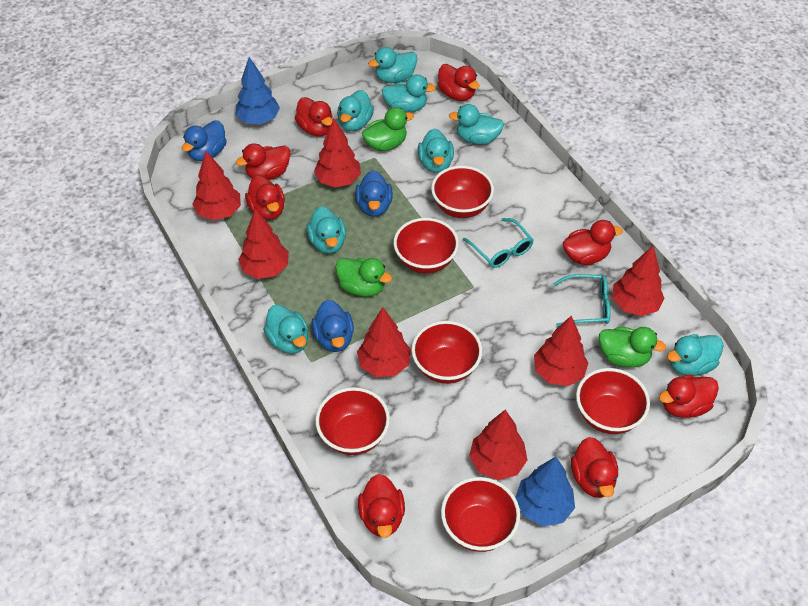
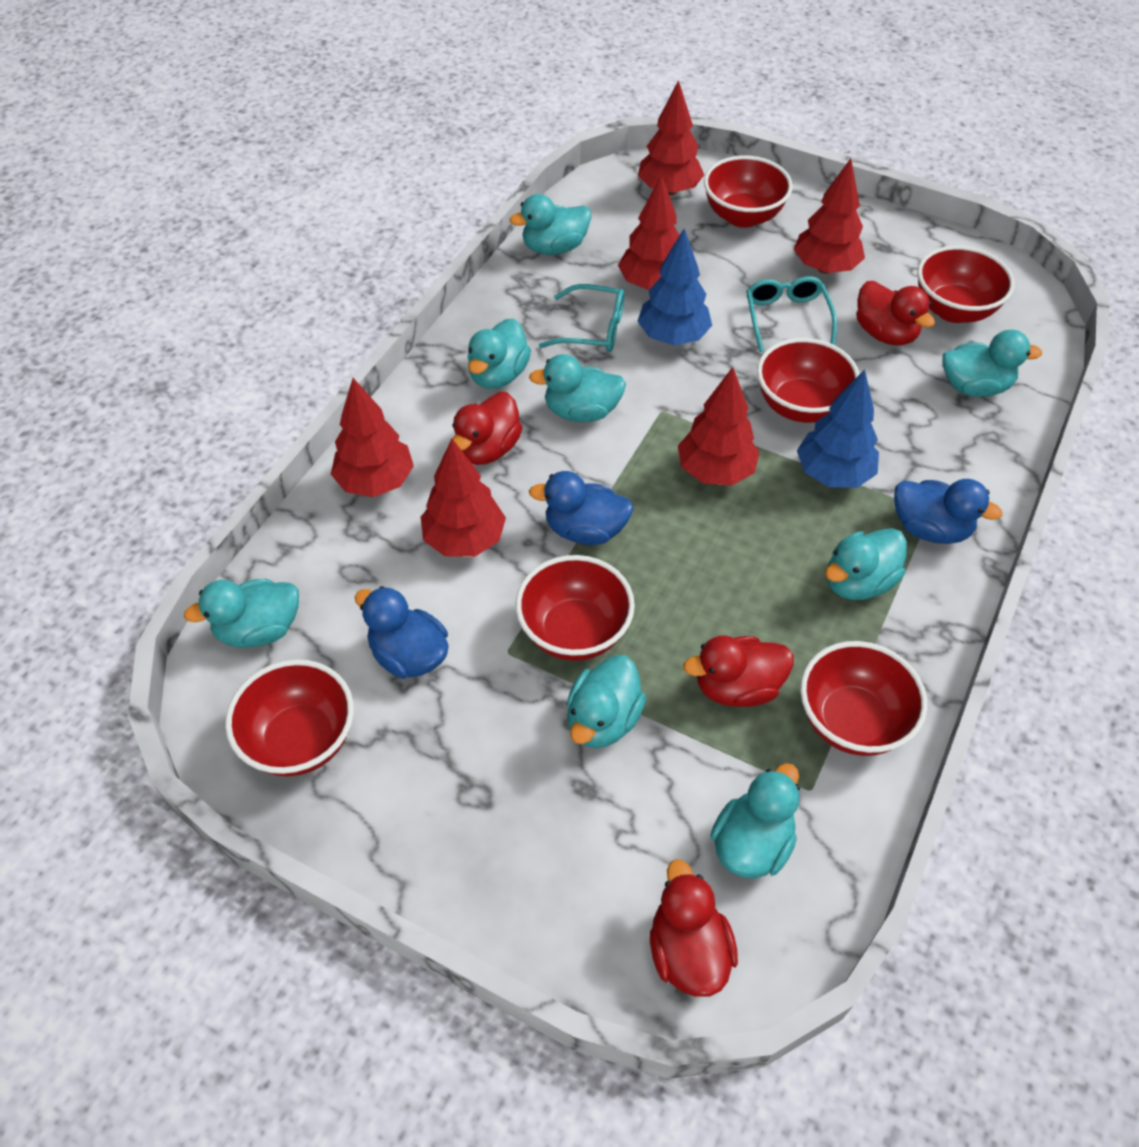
green duck: 3 -> 0
red duck: 8 -> 4
red tree: 7 -> 6

